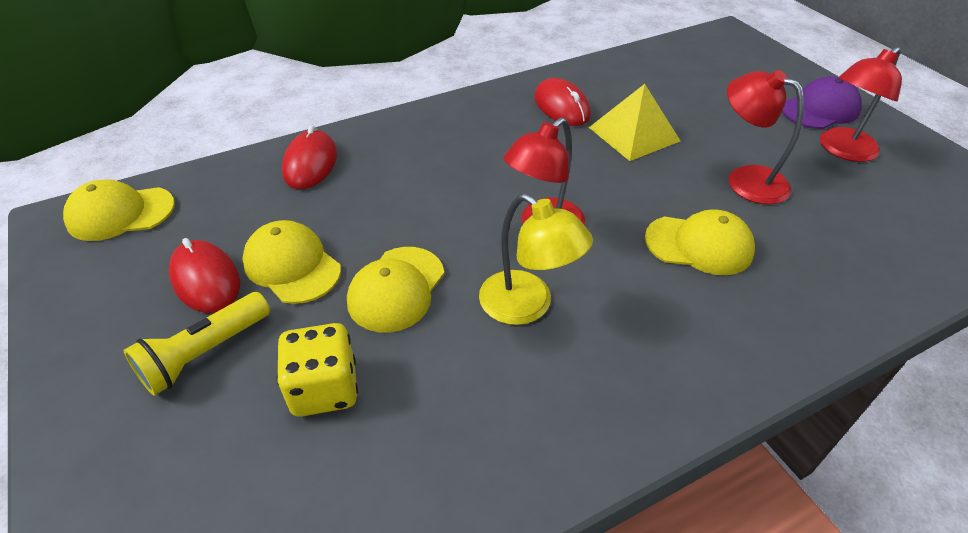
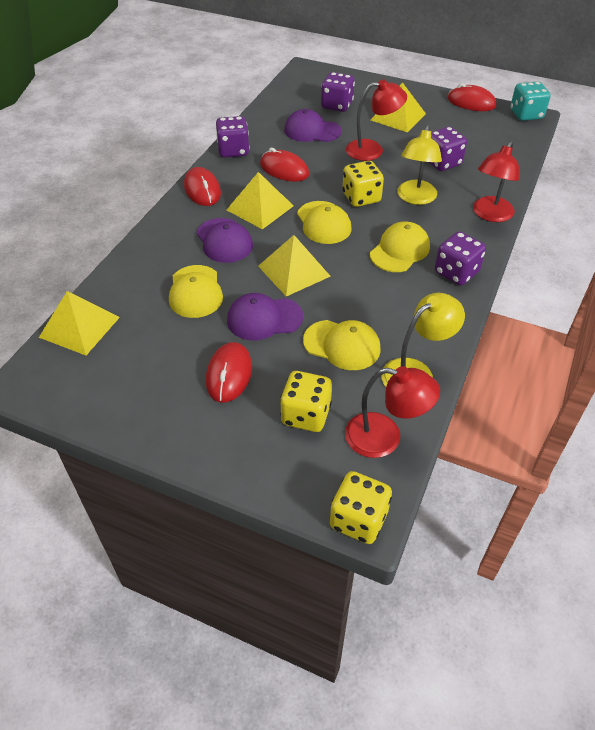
purple cap: 1 -> 3
purple dice: 0 -> 4
red mouse: 3 -> 4
turquoise dice: 0 -> 1
yellow dice: 1 -> 3
yellow flashlight: 1 -> 0
yellow lamp: 1 -> 2
yellow pyramid: 1 -> 4

